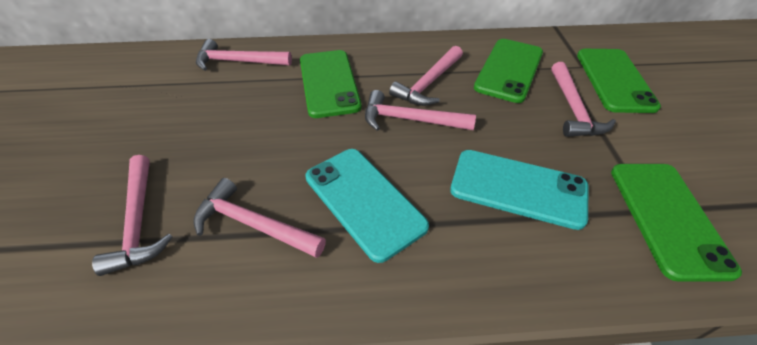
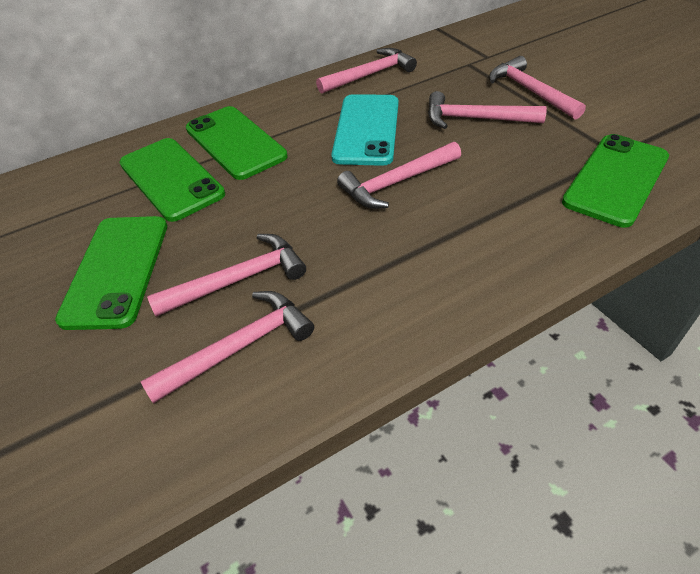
turquoise phone: 2 -> 1

